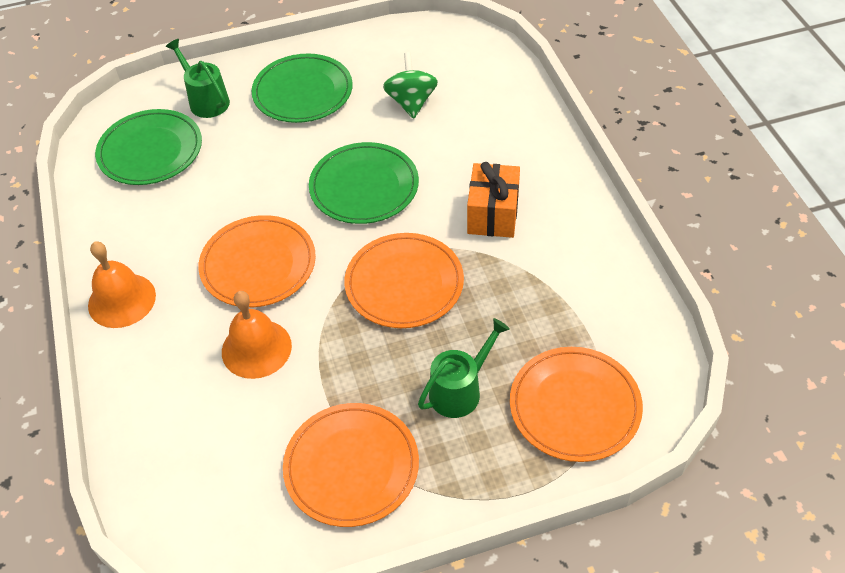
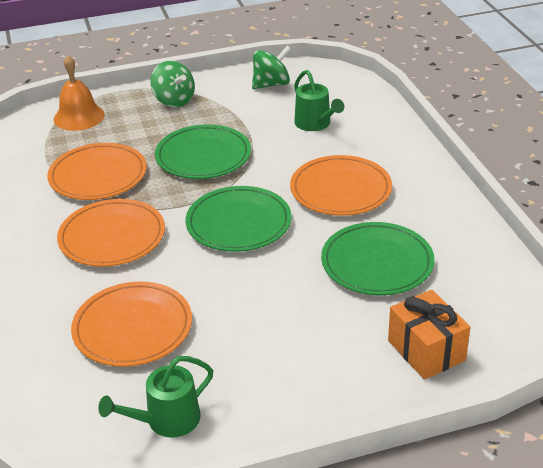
green spinning top: 1 -> 2
orange bell: 2 -> 1

